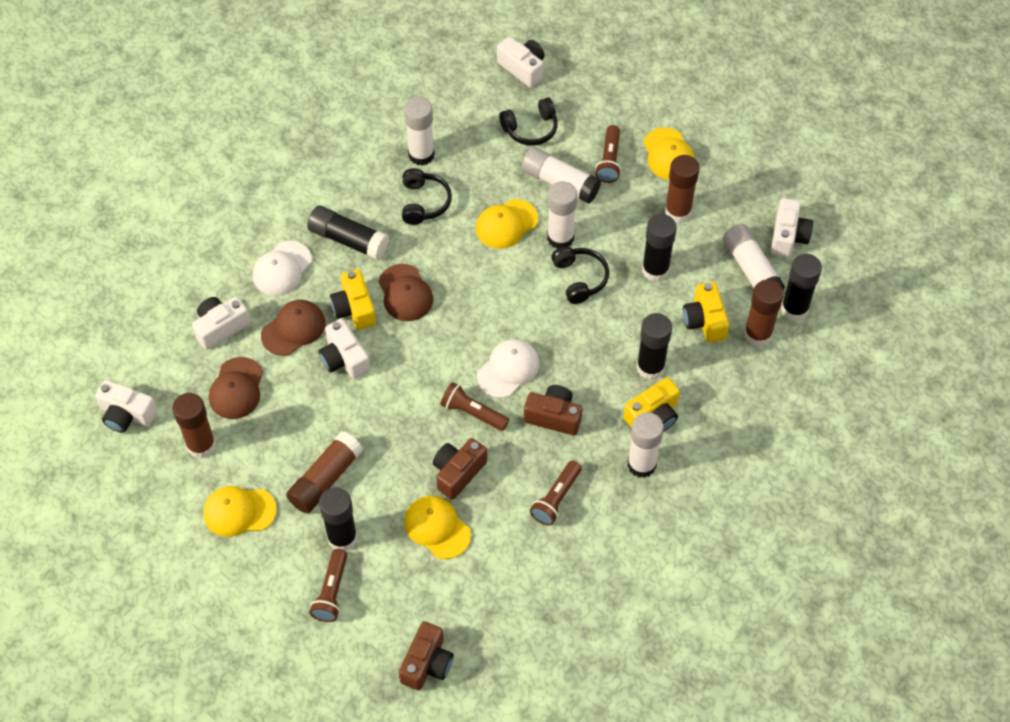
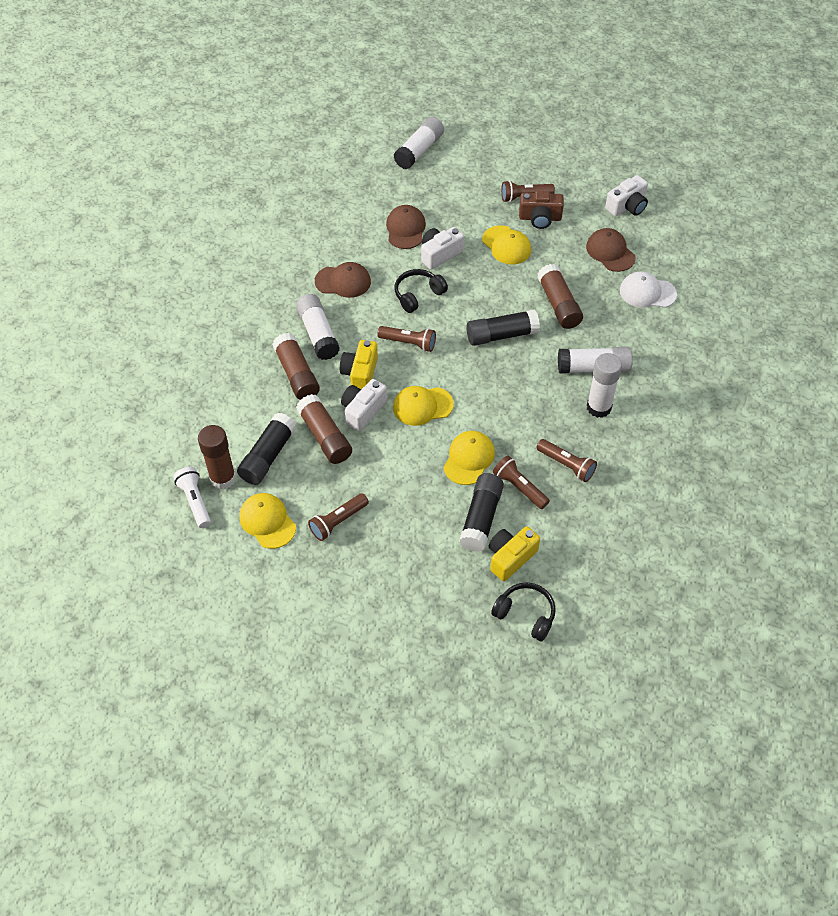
black glue stick: 5 -> 3
black headphones: 3 -> 2
brown camera: 3 -> 1
brown flashlight: 4 -> 5
white camera: 5 -> 3
white cap: 2 -> 1
white flashlight: 0 -> 1
white glue stick: 5 -> 4
yellow camera: 3 -> 2

